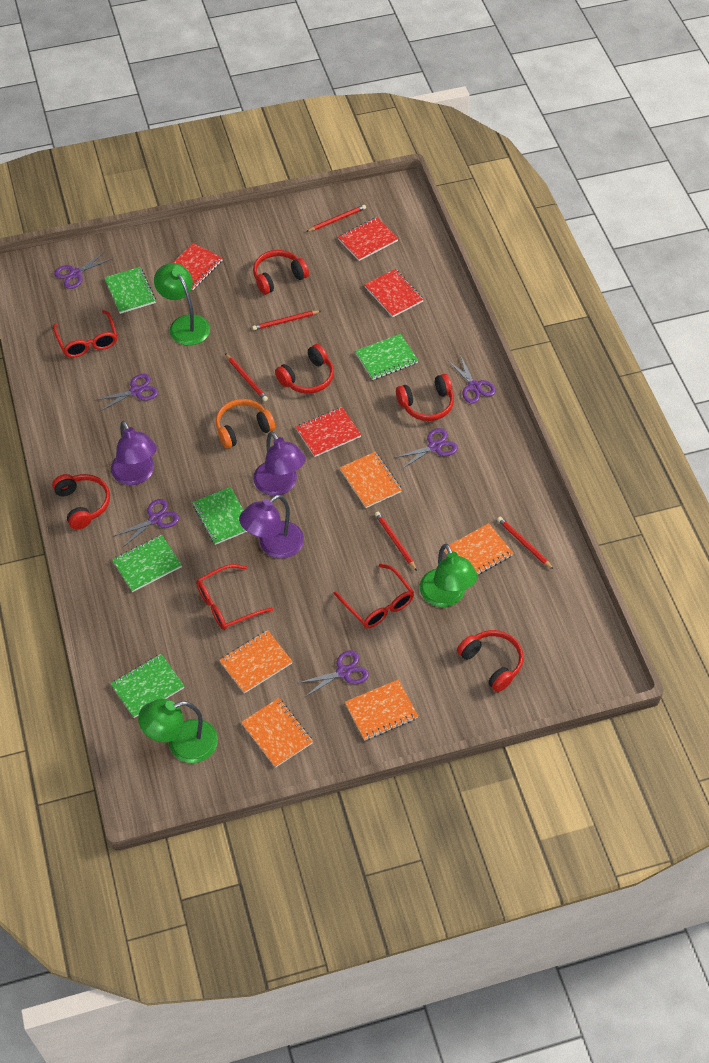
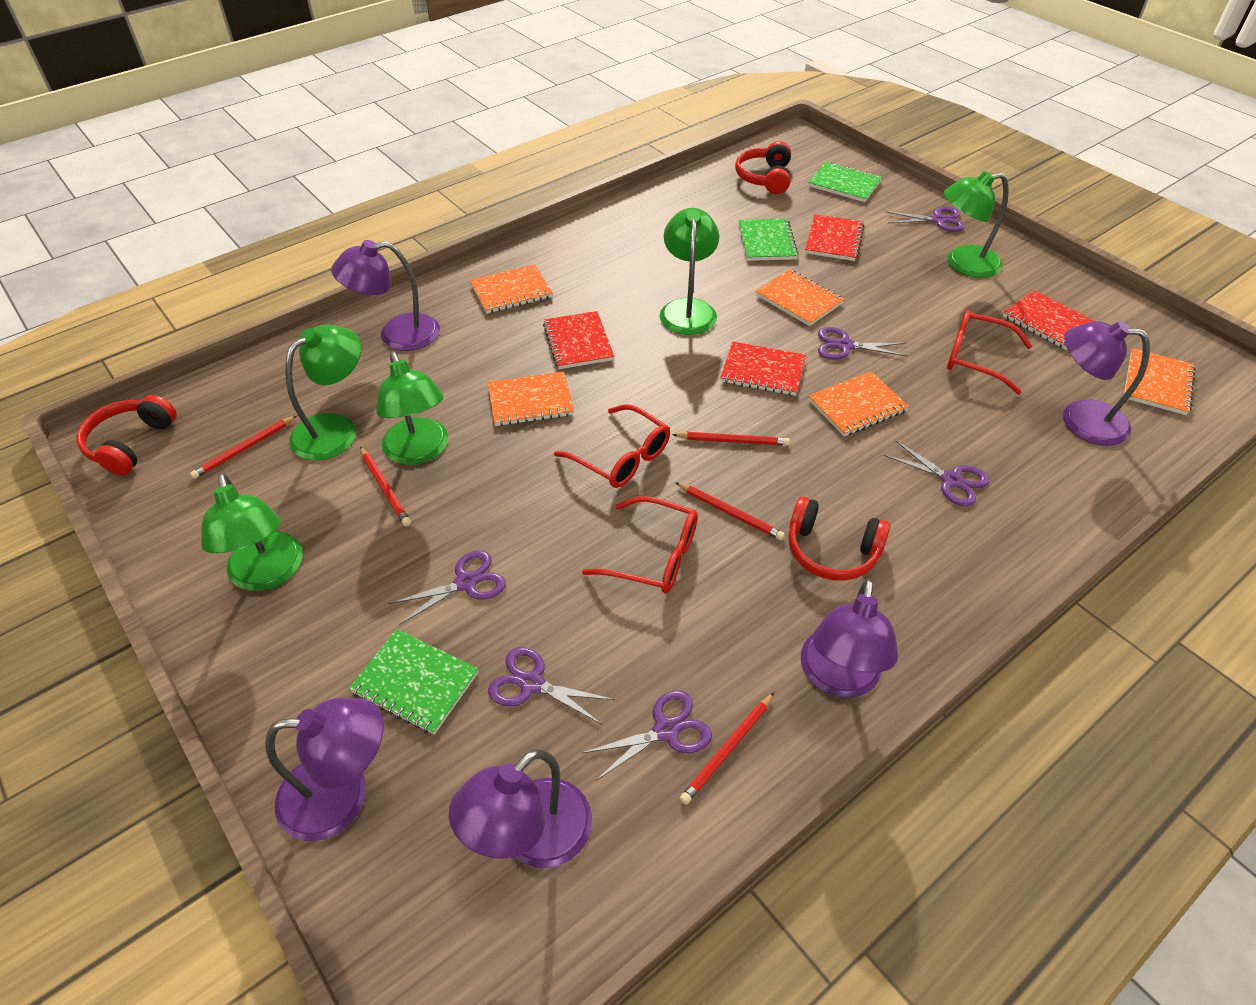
green lamp: 3 -> 5
green notebook: 5 -> 3
orange headphones: 1 -> 0
purple lamp: 3 -> 5
red headphones: 5 -> 3

